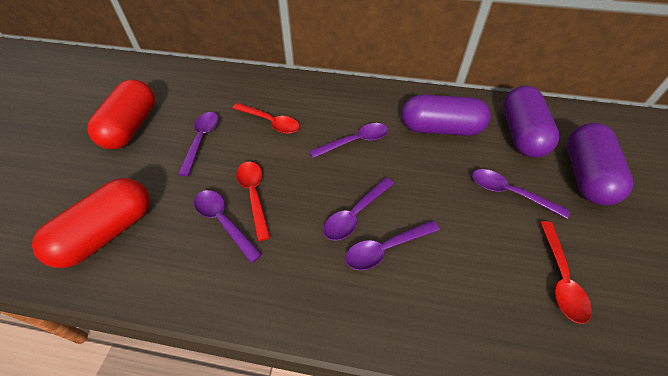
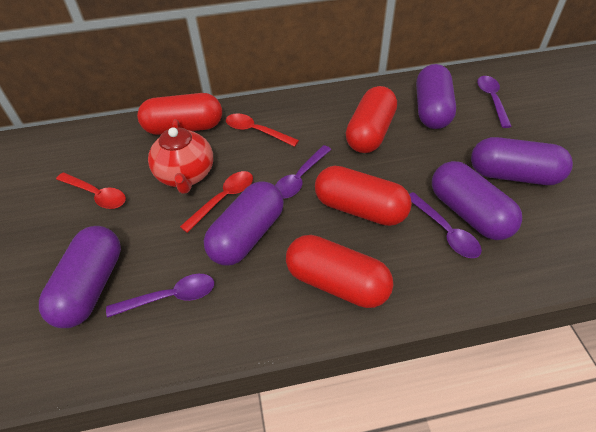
purple capsule: 3 -> 5
purple spoon: 6 -> 4
red capsule: 2 -> 4
red teapot: 0 -> 1

